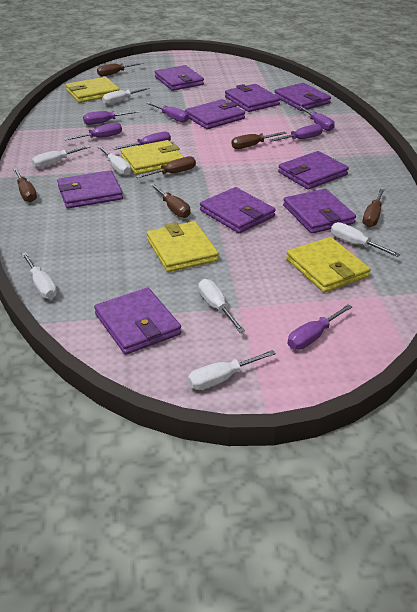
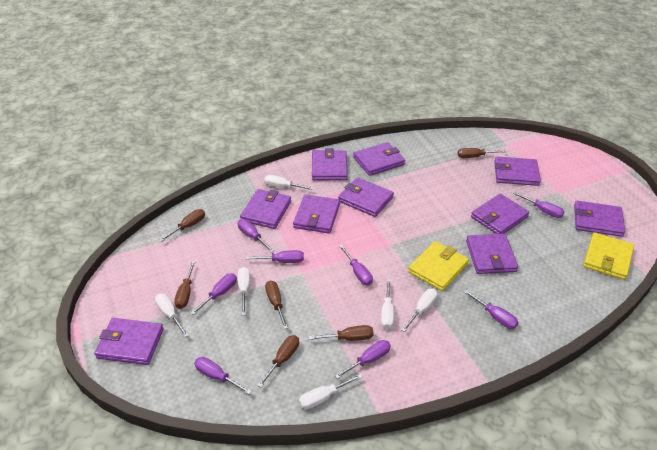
purple screwdriver: 7 -> 8
purple wallet: 9 -> 10
white screwdriver: 7 -> 6
yellow wallet: 4 -> 2

